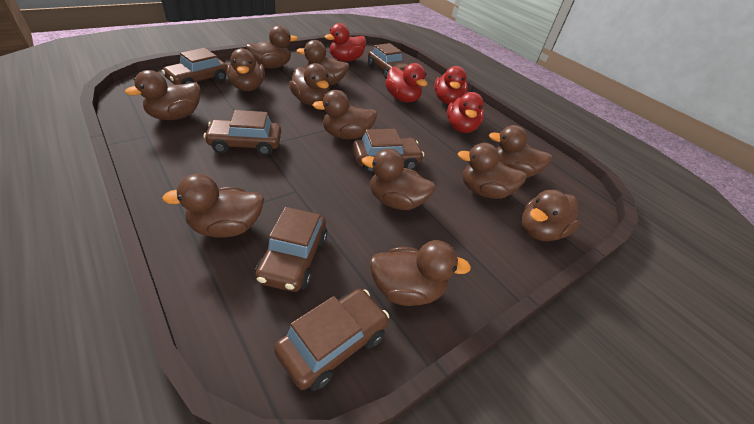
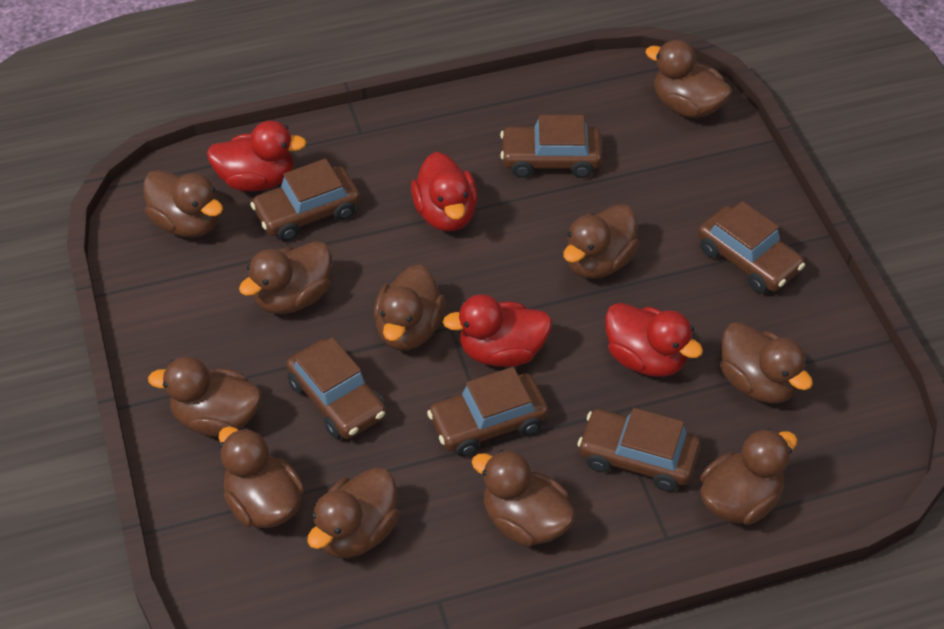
brown duck: 12 -> 11

